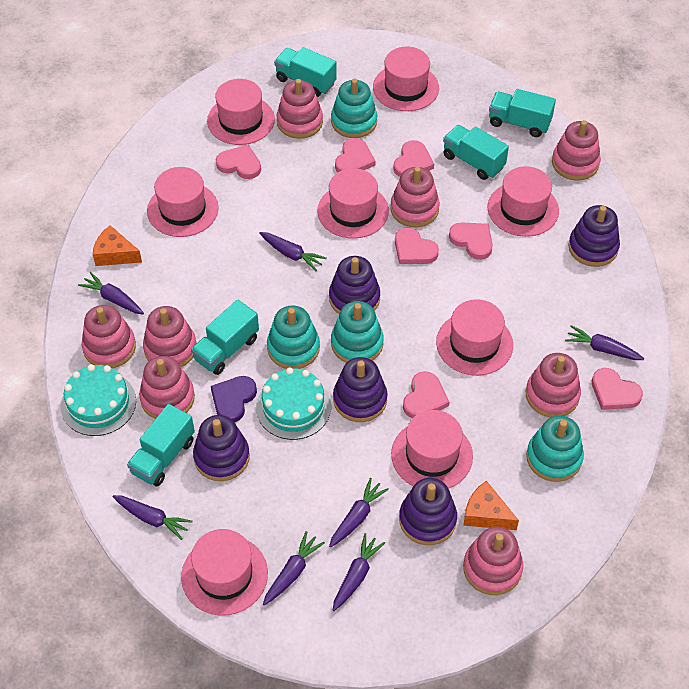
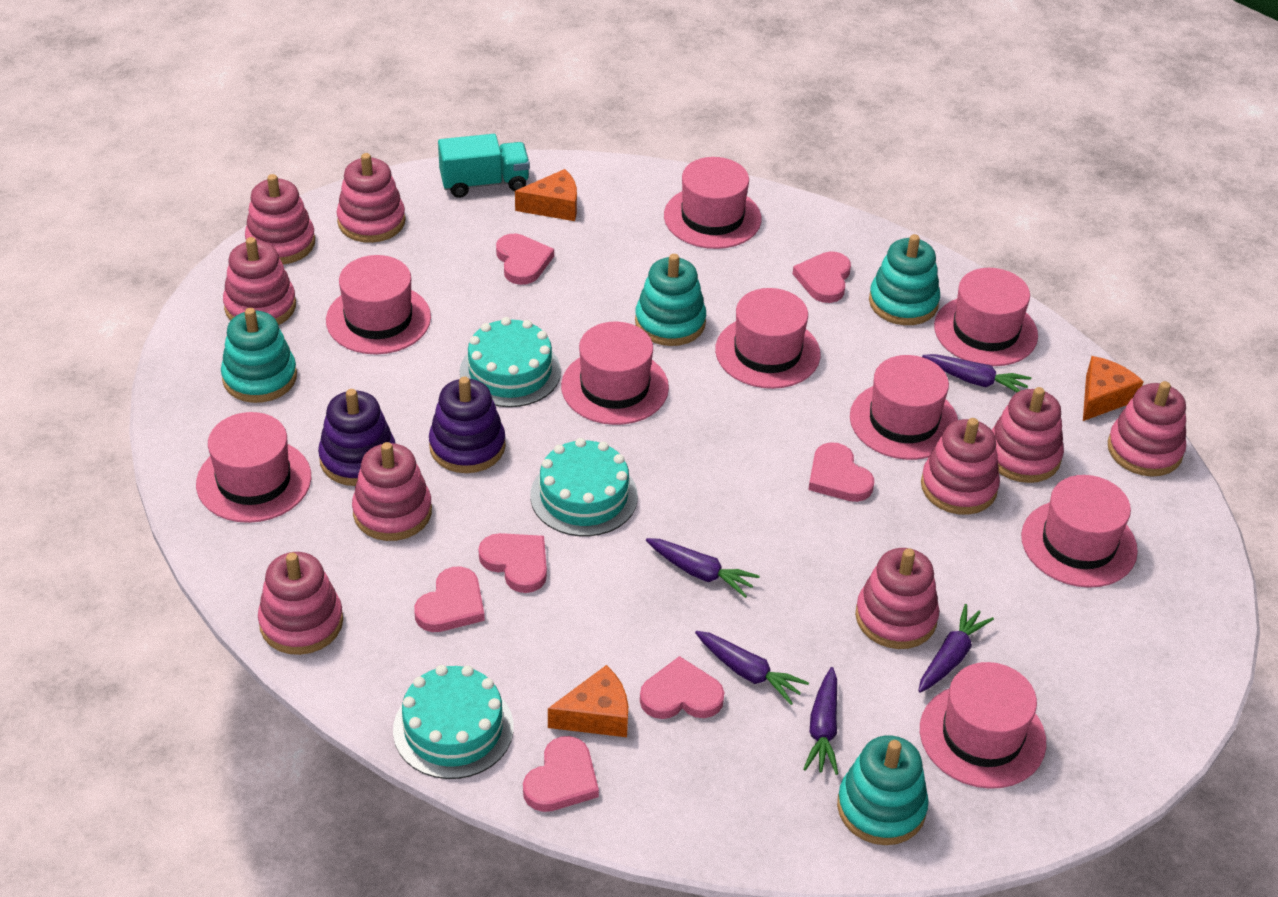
orange cheese: 2 -> 3
pink hat: 8 -> 9
pink stacking toy: 8 -> 9
purple carrot: 7 -> 5
purple heart: 1 -> 0
purple stacking toy: 5 -> 2
turquoise cake: 2 -> 3
turquoise truck: 5 -> 1

